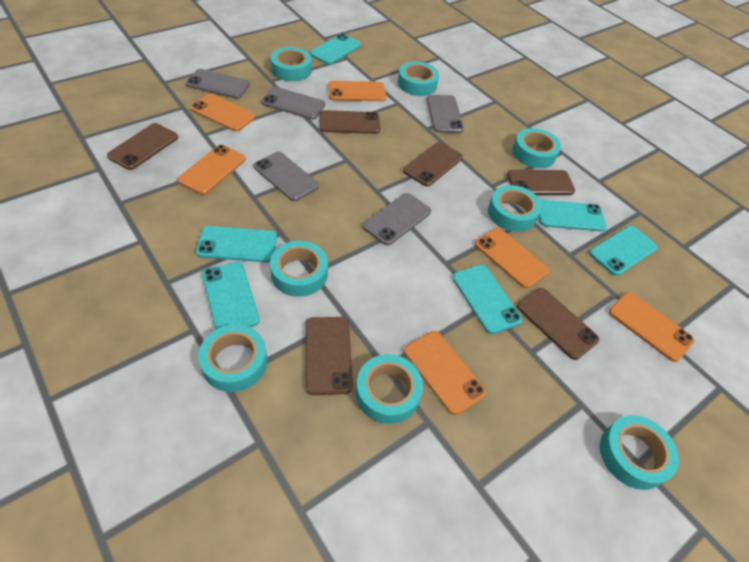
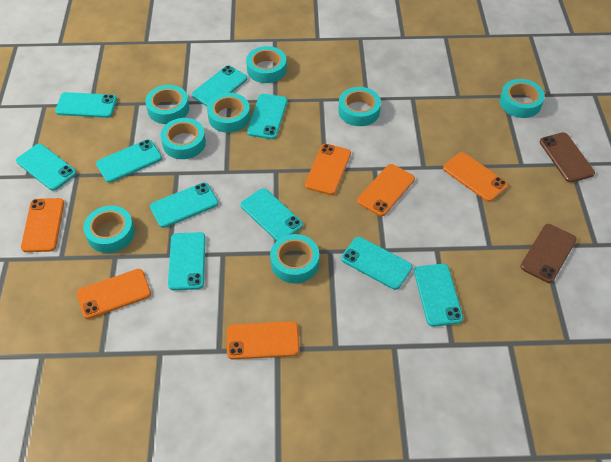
brown phone: 6 -> 2
grey phone: 5 -> 0
turquoise phone: 6 -> 10

